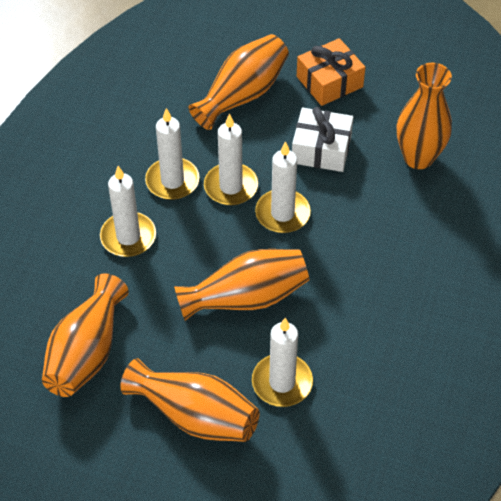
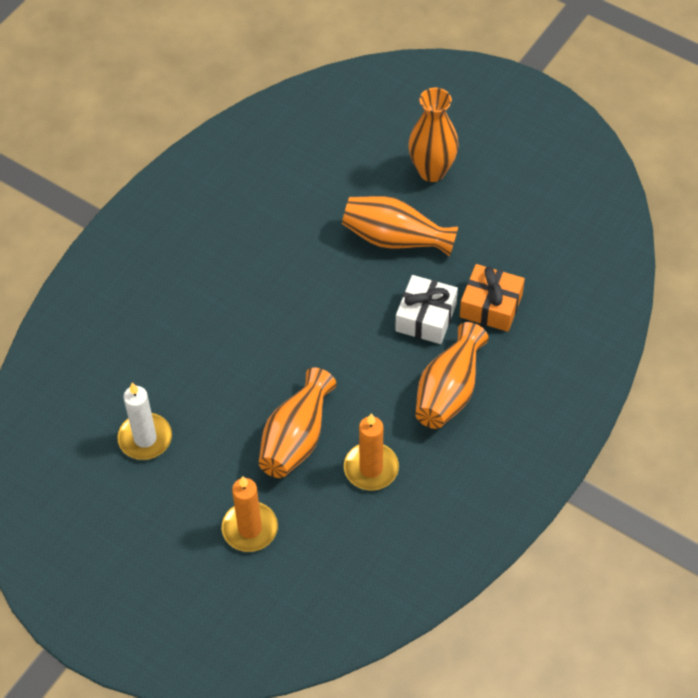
orange candle: 0 -> 2
orange vase: 5 -> 4
white candle: 5 -> 1

